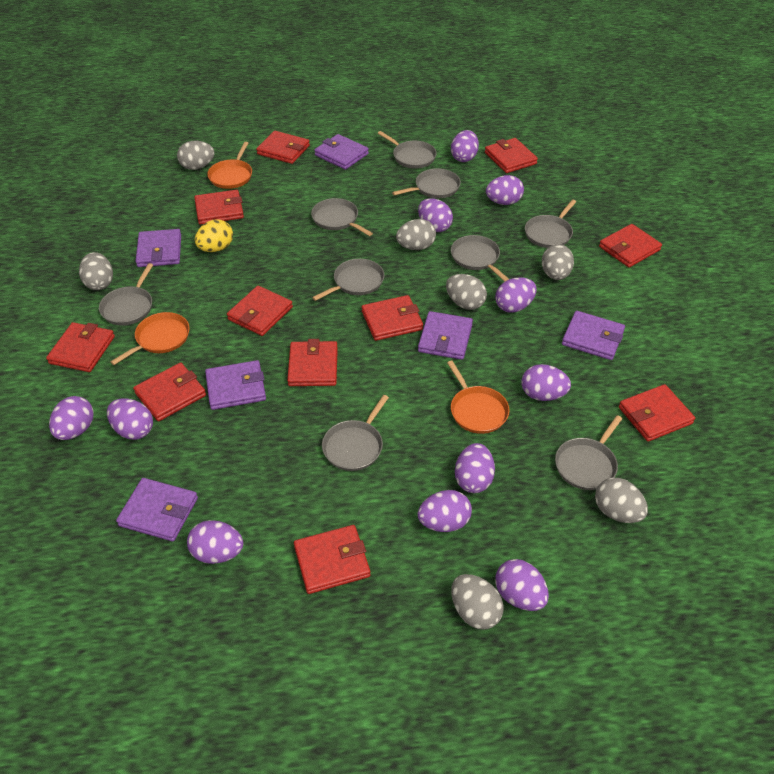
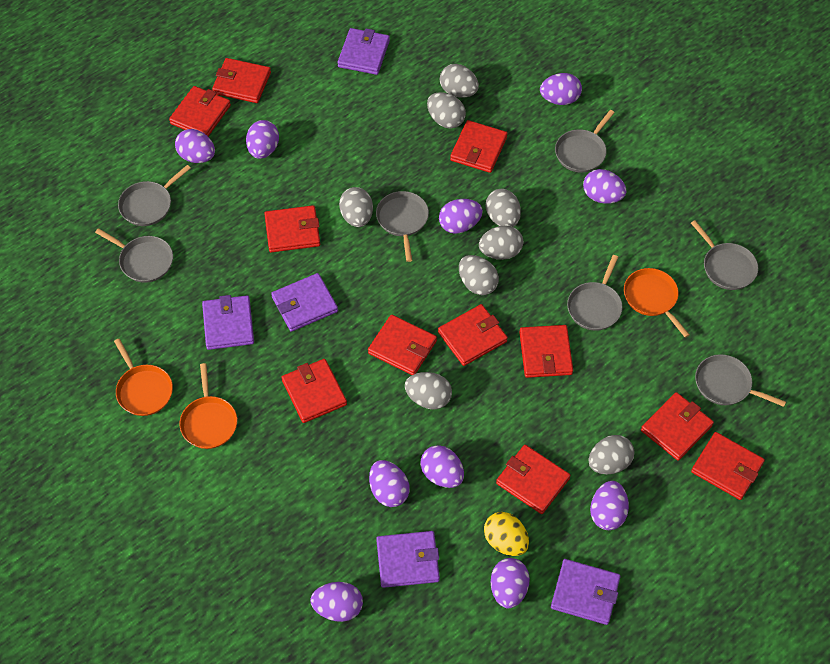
grey egg: 7 -> 8
grey pan: 9 -> 7
purple egg: 11 -> 10
purple wallet: 6 -> 5

